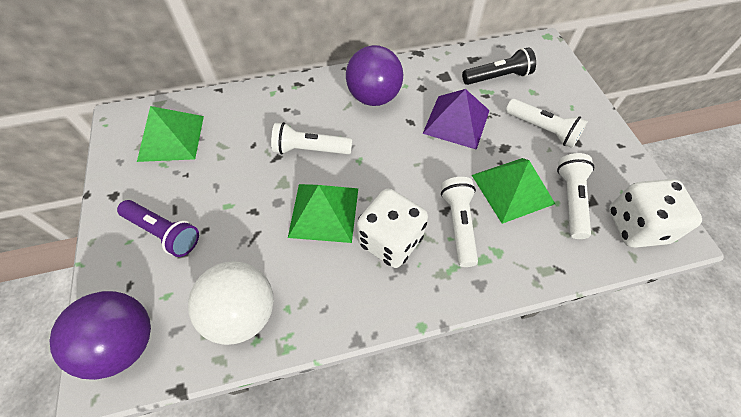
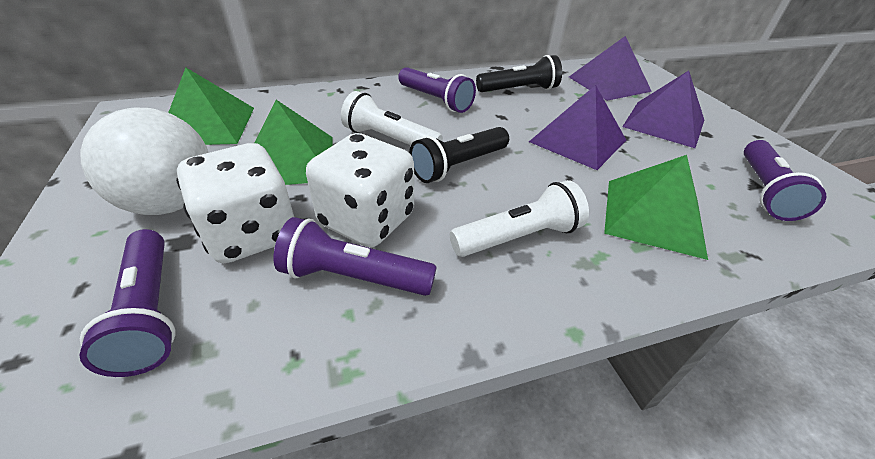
black flashlight: 1 -> 2
purple ball: 2 -> 0
purple flashlight: 1 -> 4
purple pyramid: 1 -> 3
white flashlight: 4 -> 2

